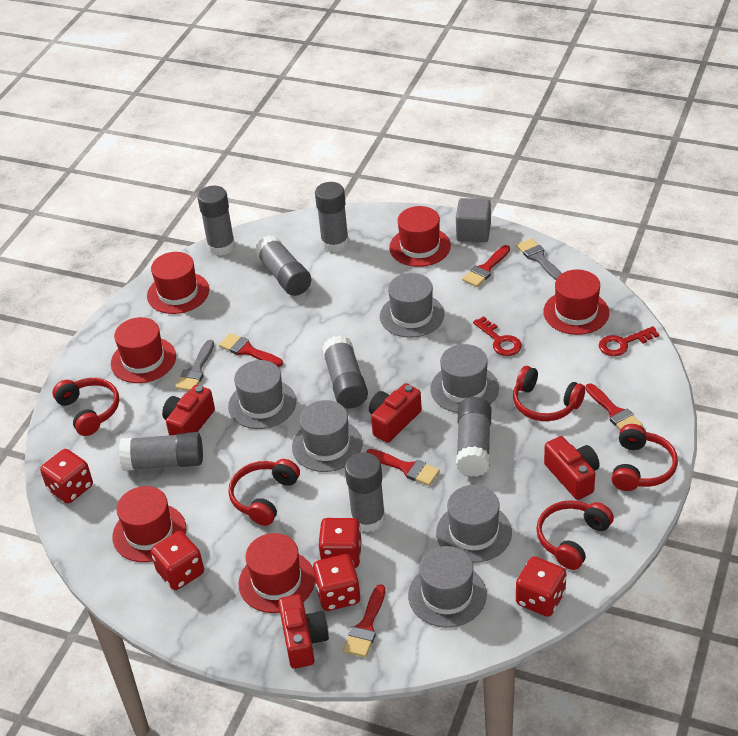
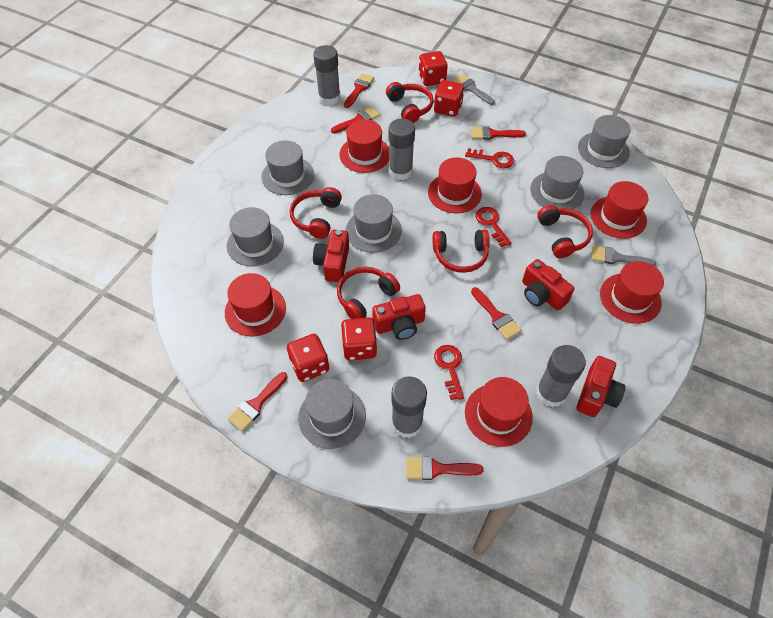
grey cube: 1 -> 0
grey glue stick: 7 -> 4
red brush: 5 -> 6
red dice: 5 -> 4
red key: 2 -> 3

